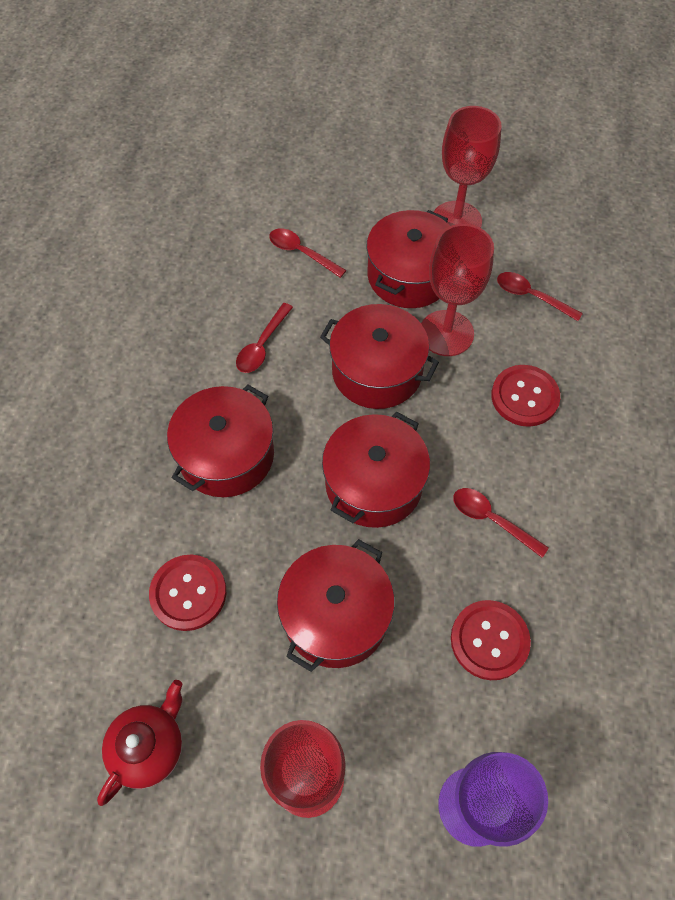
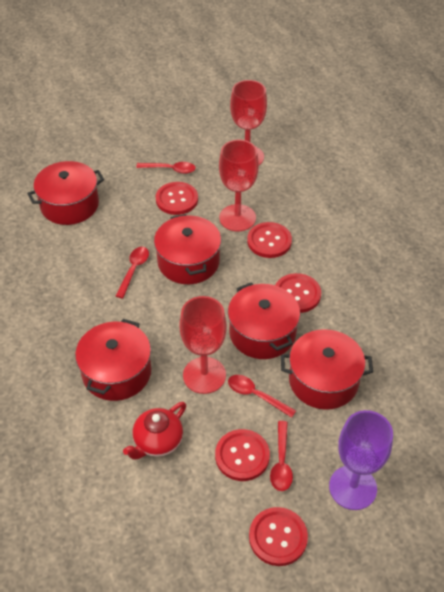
red button: 3 -> 5

